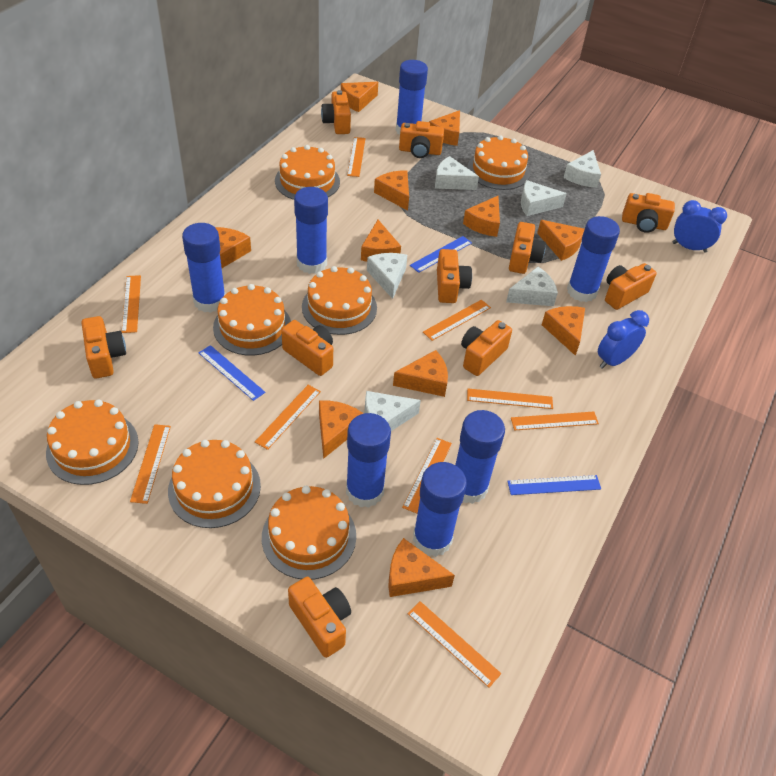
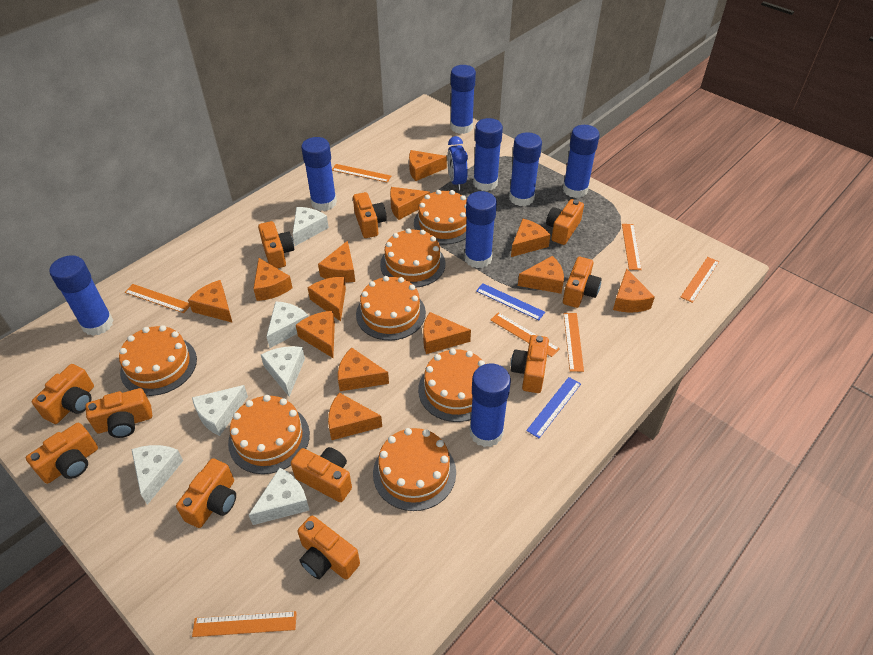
blue clock: 2 -> 1
blue glue stick: 7 -> 8
blue ruler: 3 -> 2
orange camera: 10 -> 11
orange cheese: 11 -> 13
orange ruler: 9 -> 7

